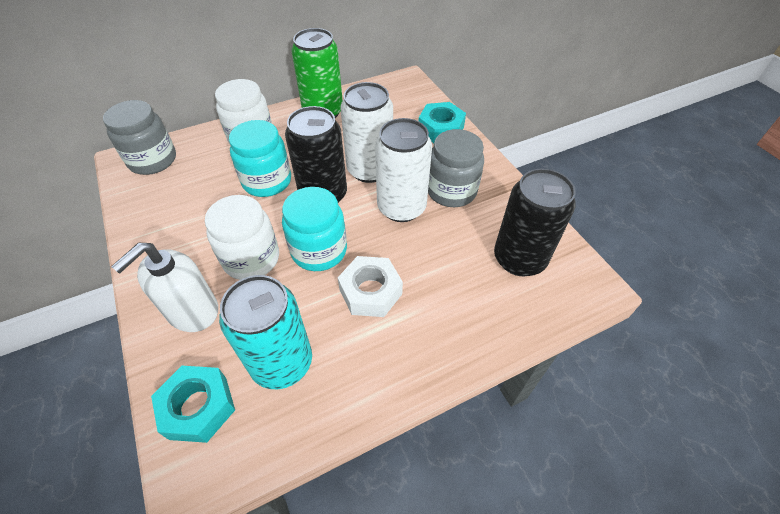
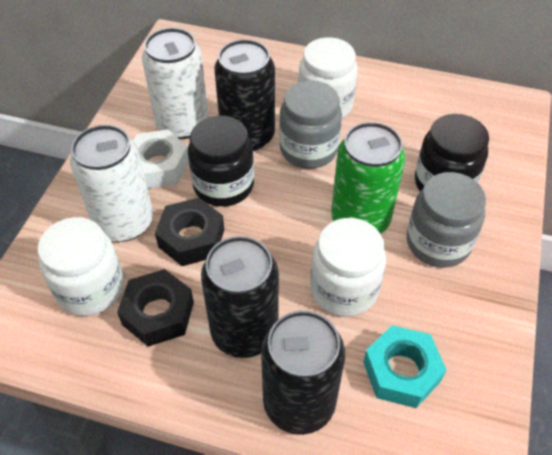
black can: 2 -> 3
black jar: 0 -> 2
black nut: 0 -> 2
turquoise can: 1 -> 0
turquoise jar: 2 -> 0
turquoise nut: 2 -> 1
white jar: 2 -> 3
white soap dispenser: 1 -> 0

